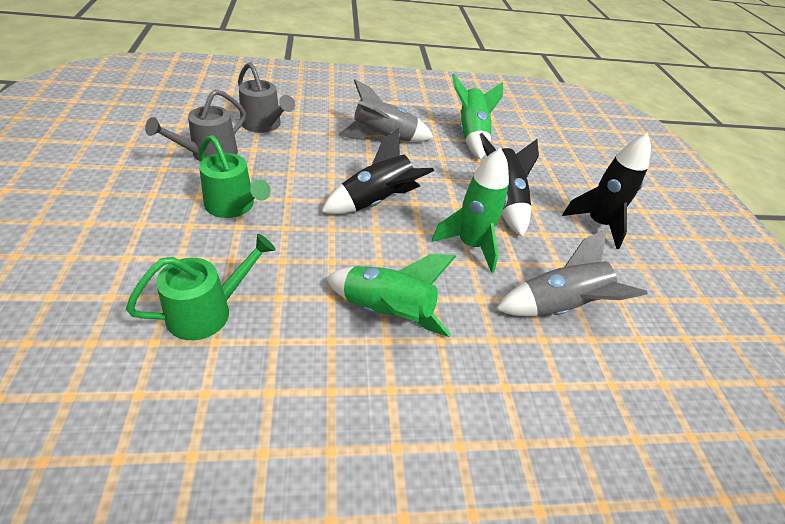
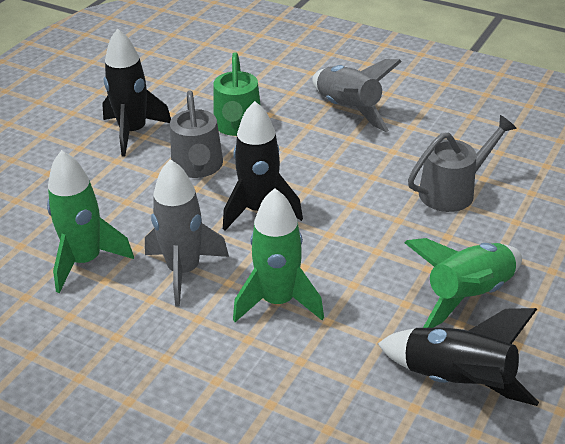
green watering can: 2 -> 1

